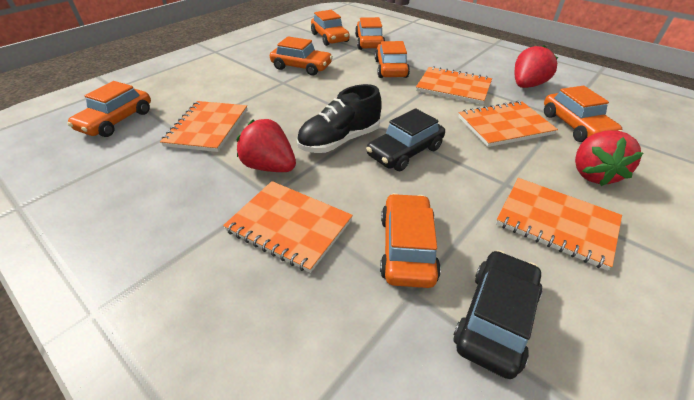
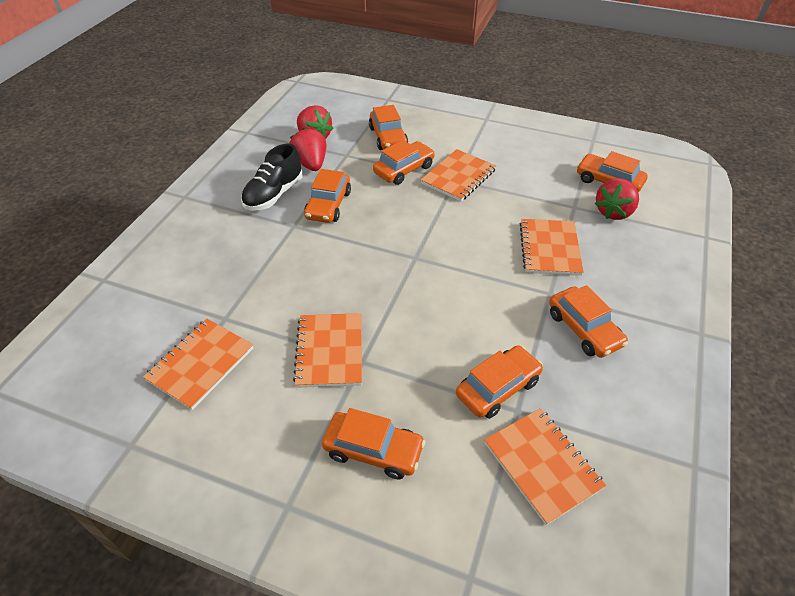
black car: 2 -> 0

